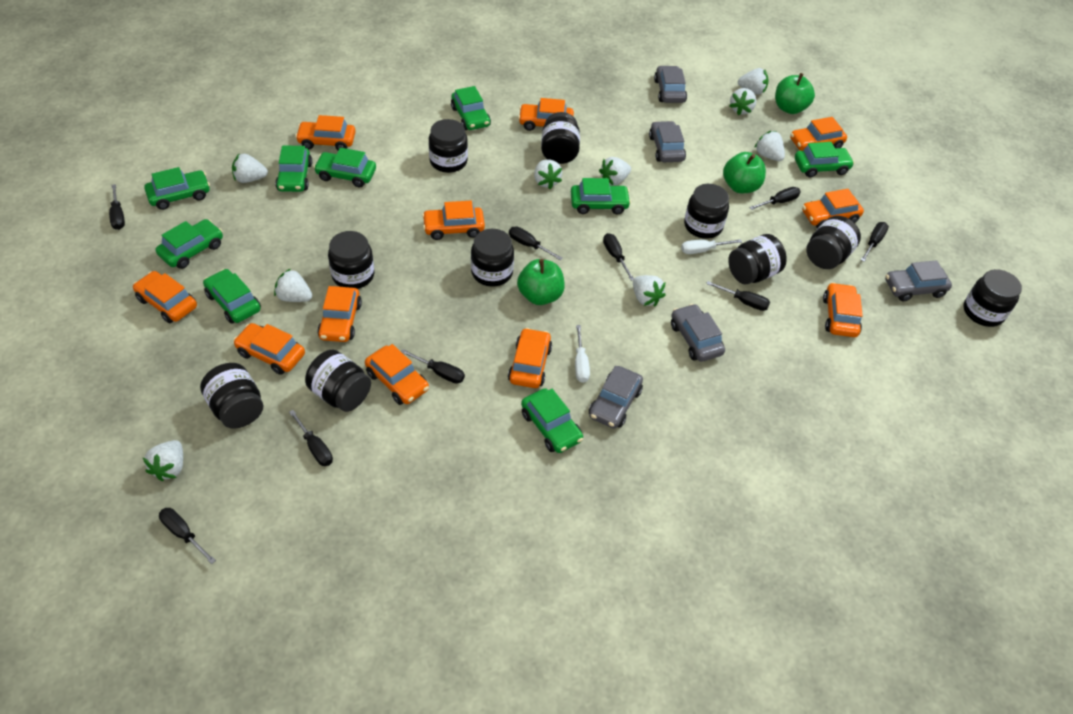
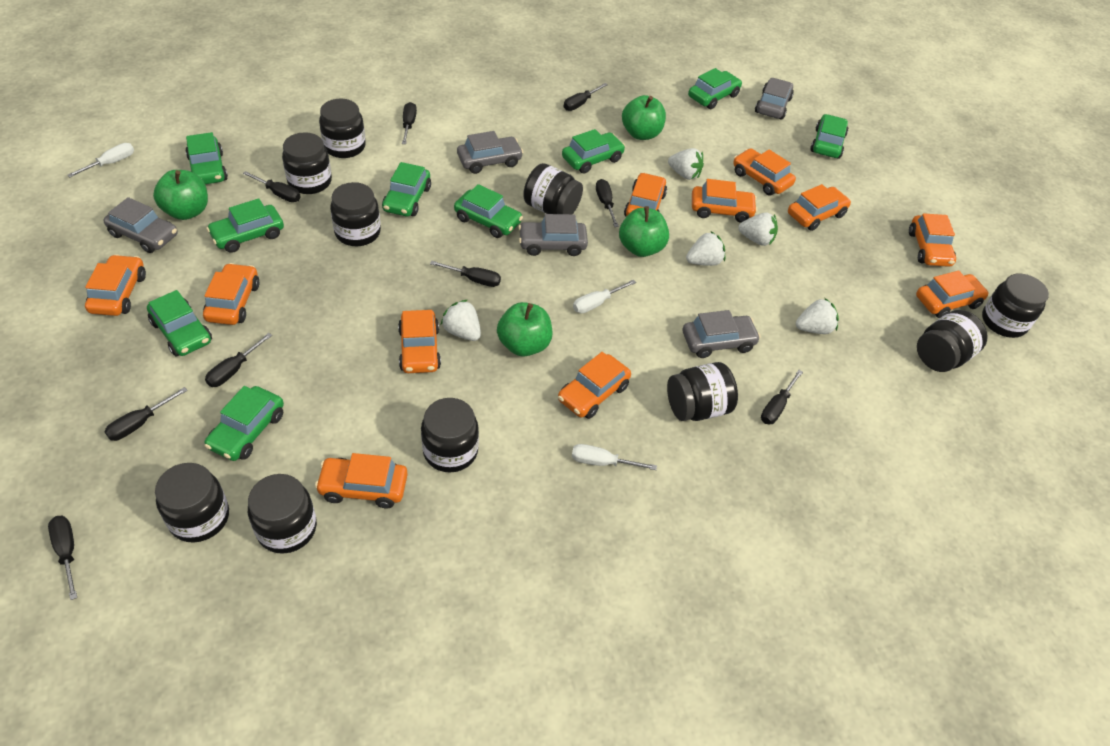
green apple: 3 -> 4
white screwdriver: 2 -> 3
white strawberry: 9 -> 5

